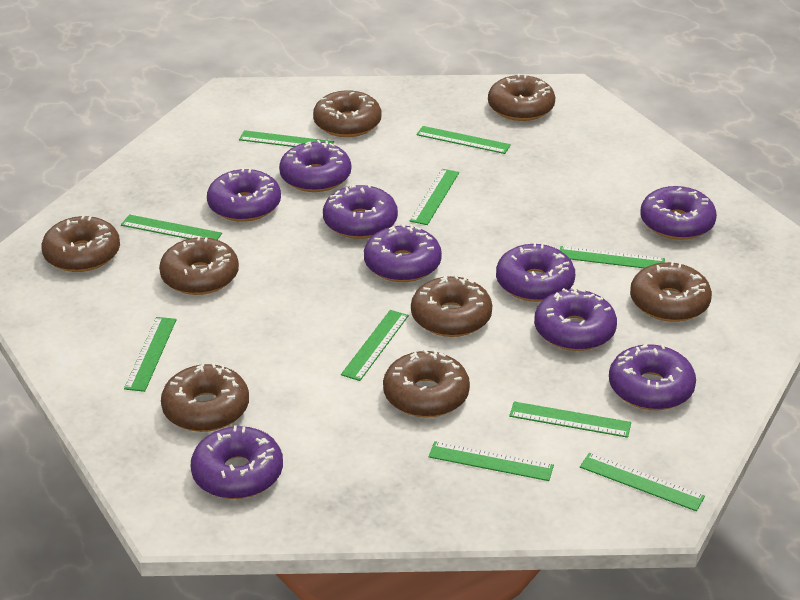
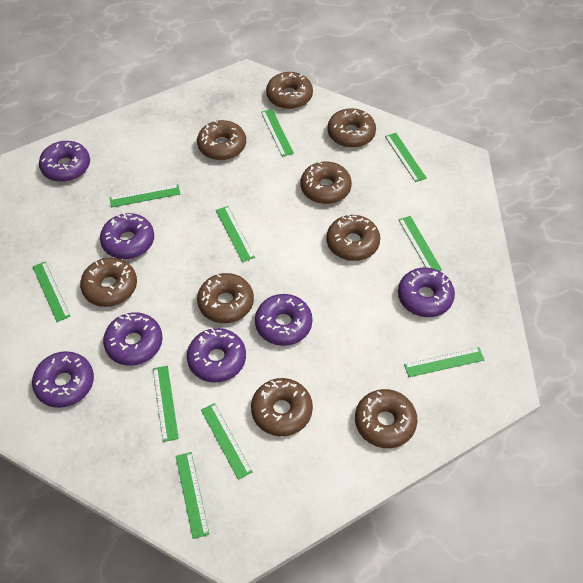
brown donut: 8 -> 9
purple donut: 9 -> 7

